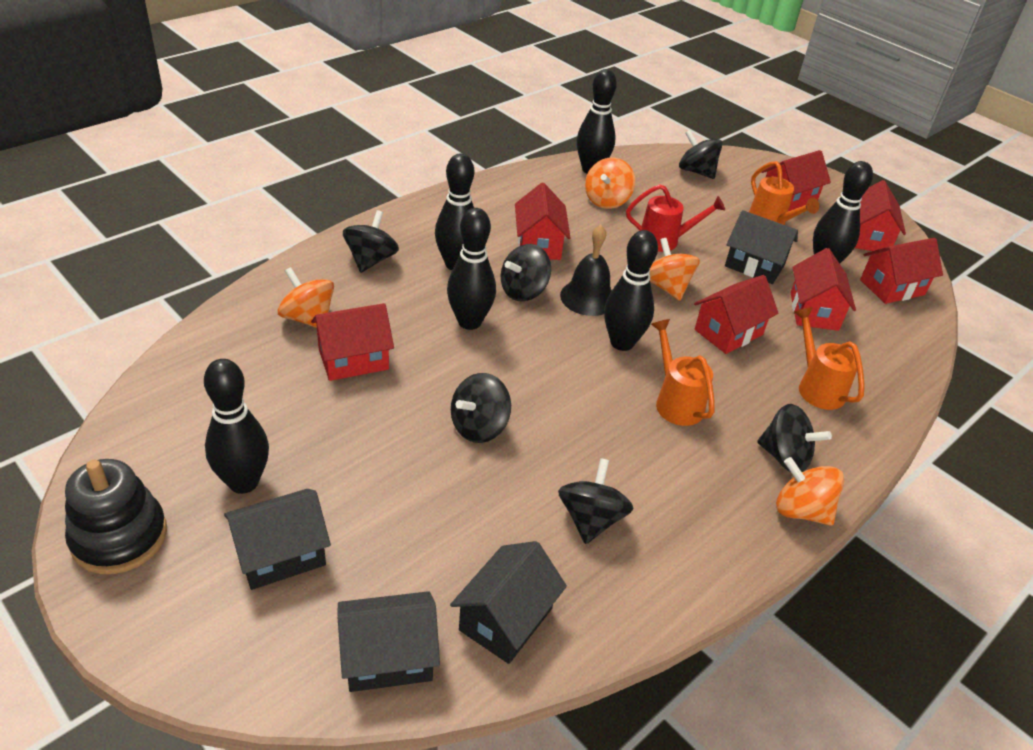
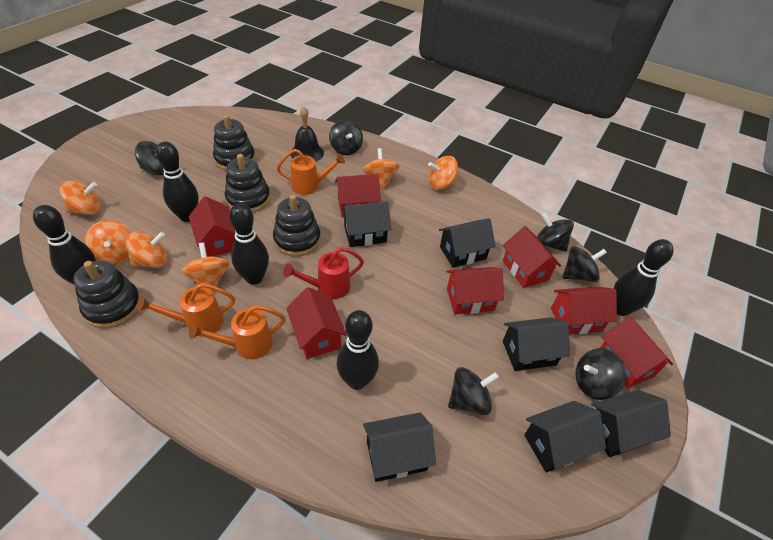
black bowling pin: 6 -> 5
black house: 4 -> 6
black stacking toy: 1 -> 4
orange spinning top: 4 -> 6

